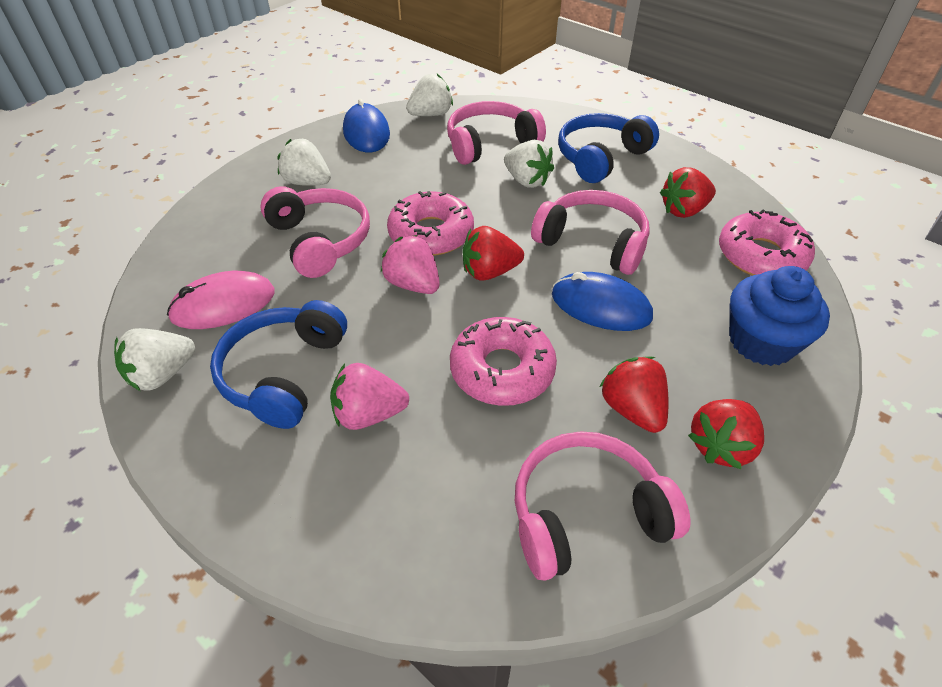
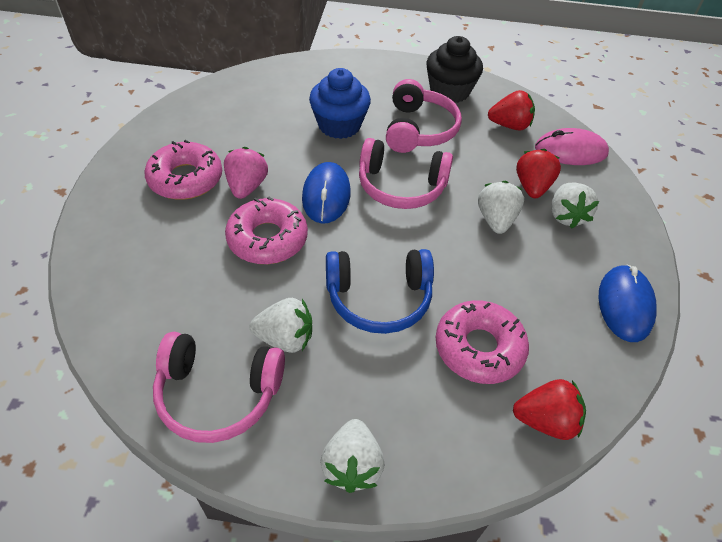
black cupcake: 0 -> 1
blue headphones: 2 -> 1
pink headphones: 4 -> 3
pink strawberry: 2 -> 1
red strawberry: 4 -> 3

